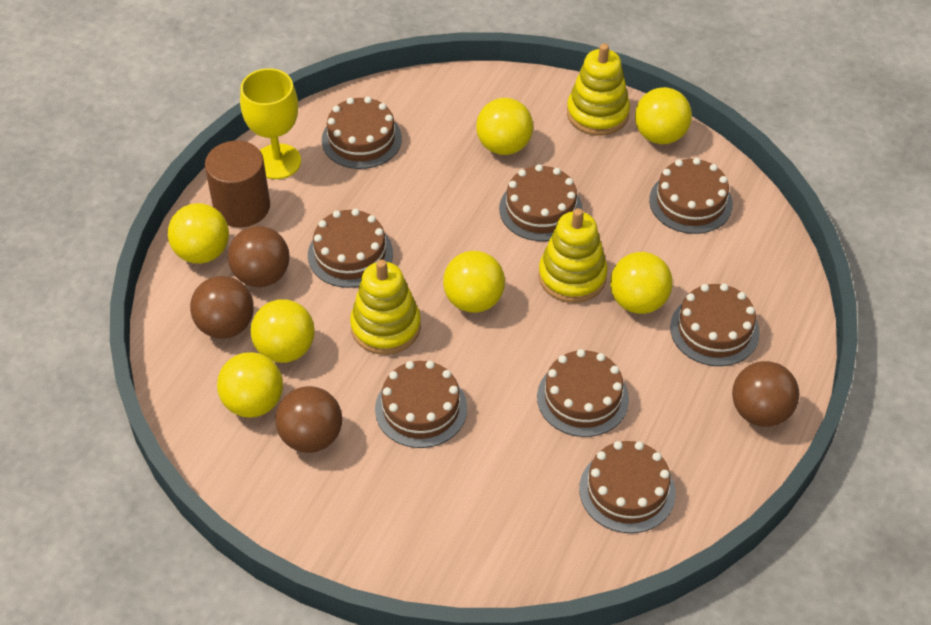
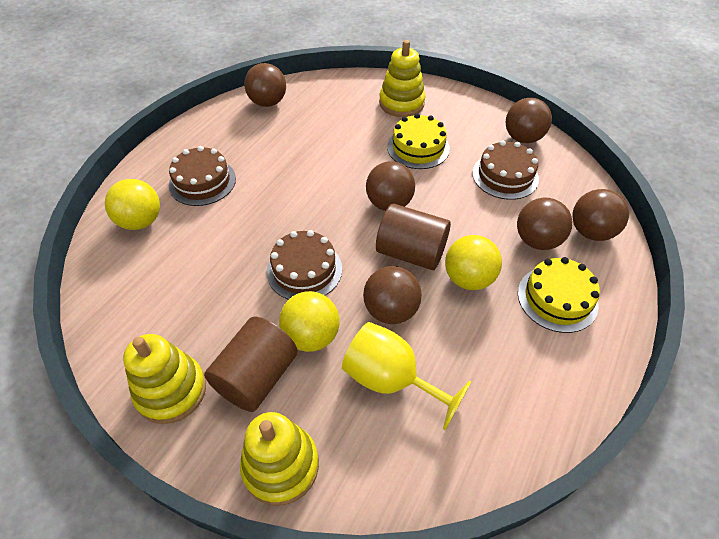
brown ball: 4 -> 6
brown cake: 8 -> 3
brown cylinder: 1 -> 2
yellow ball: 7 -> 3
yellow cake: 0 -> 2

